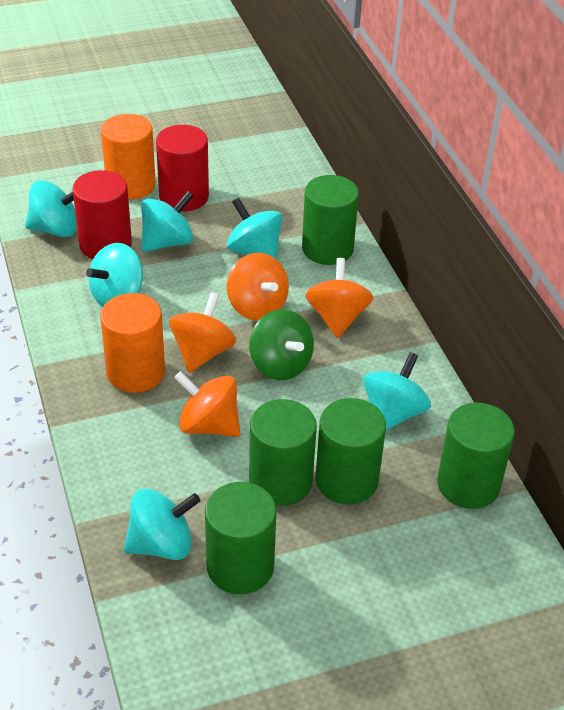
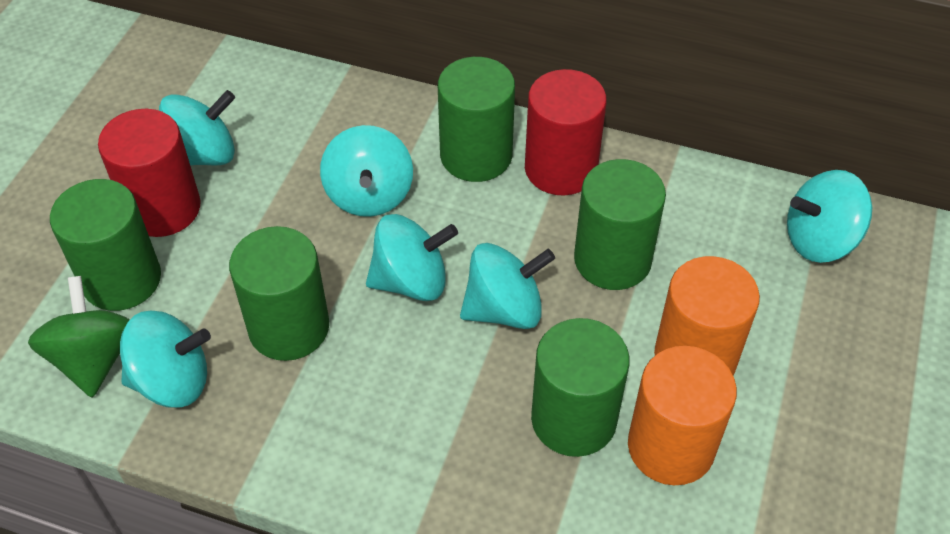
orange spinning top: 4 -> 0

